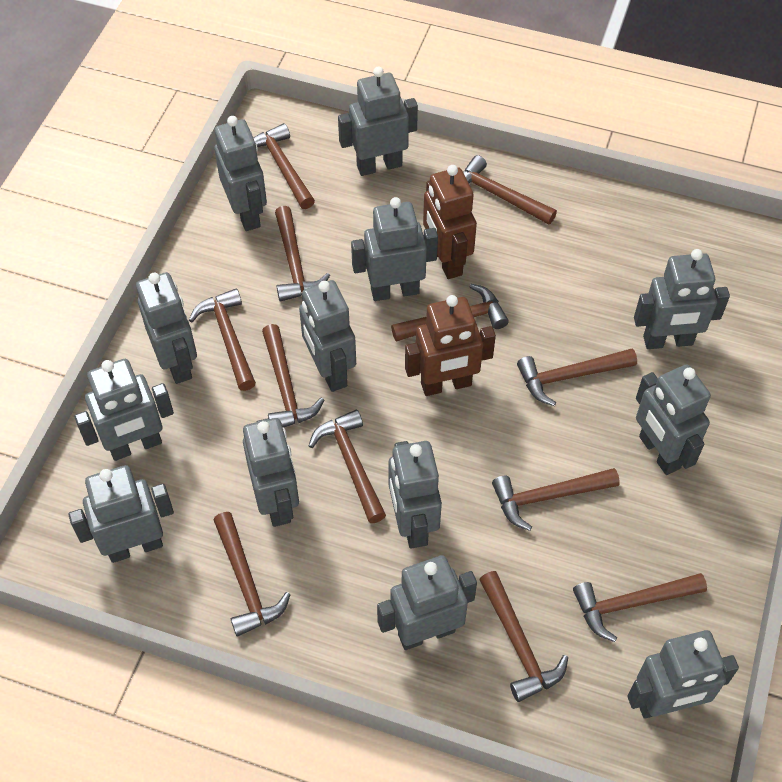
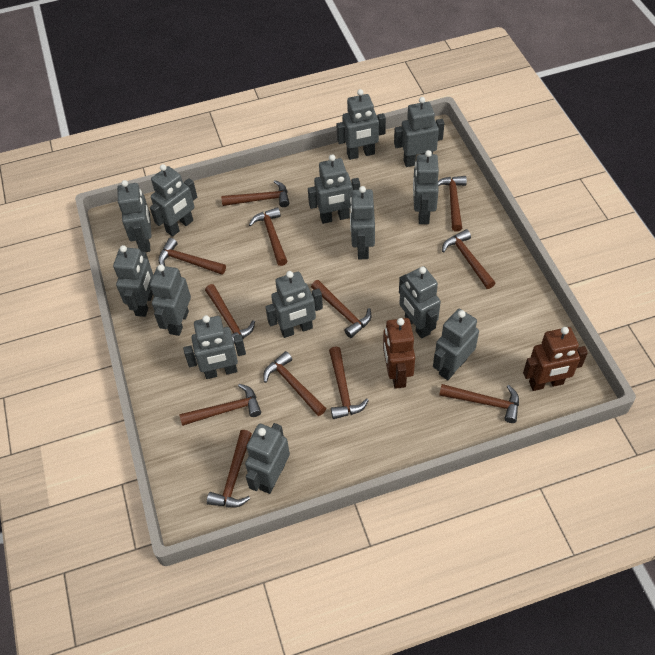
grey robot: 13 -> 14

